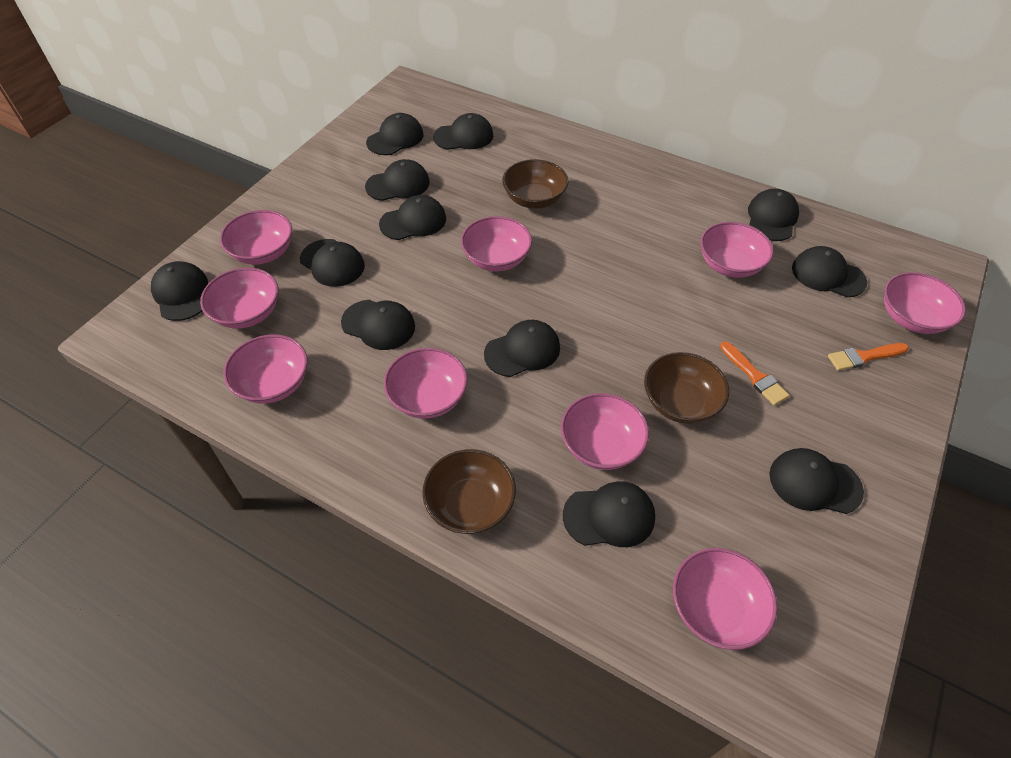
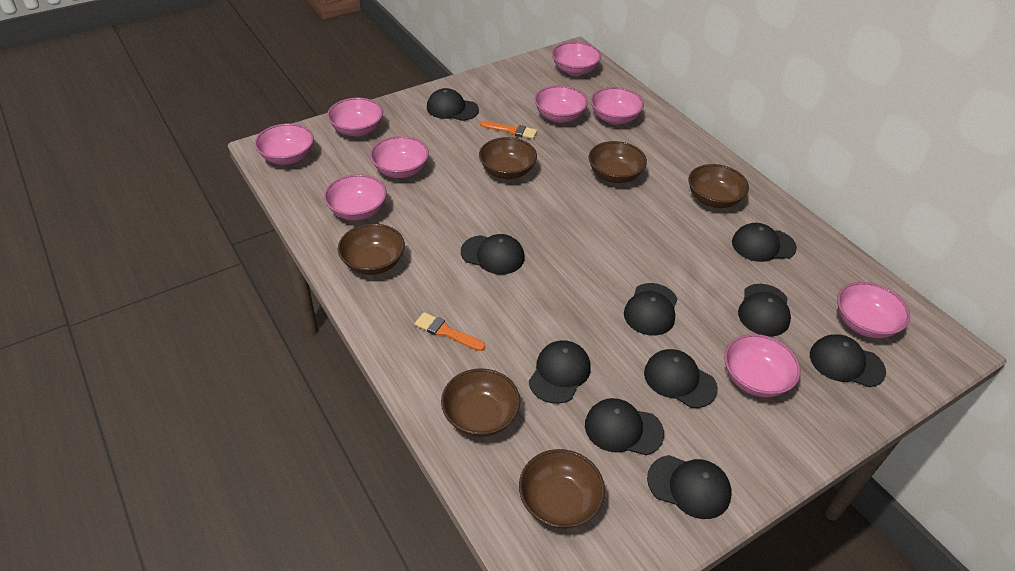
black cap: 12 -> 10
brown bowl: 3 -> 6

